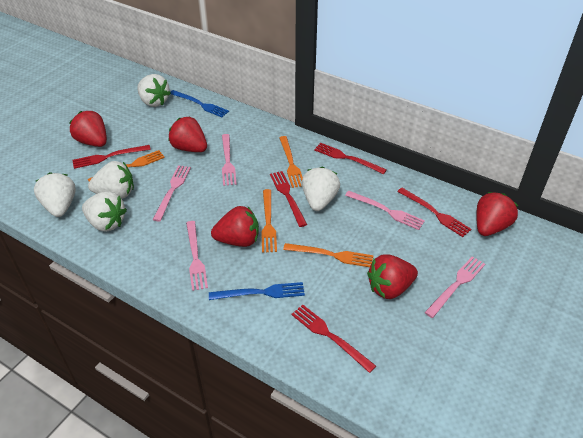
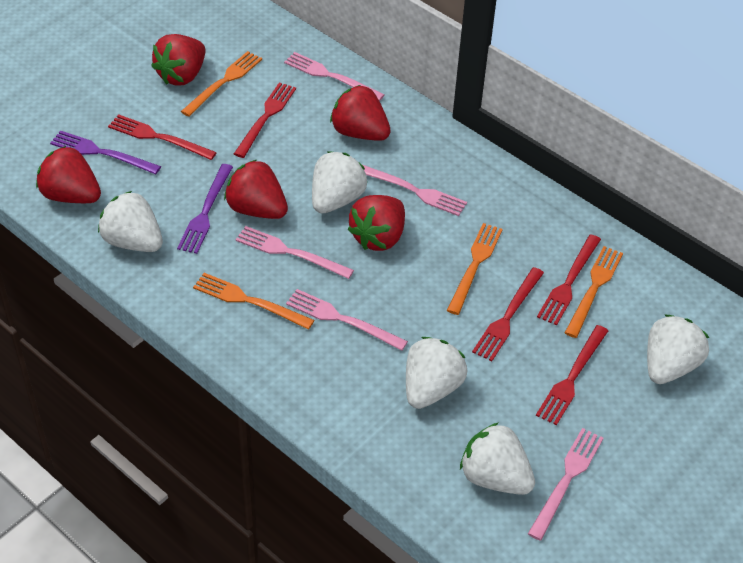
blue fork: 2 -> 0
purple fork: 0 -> 2

